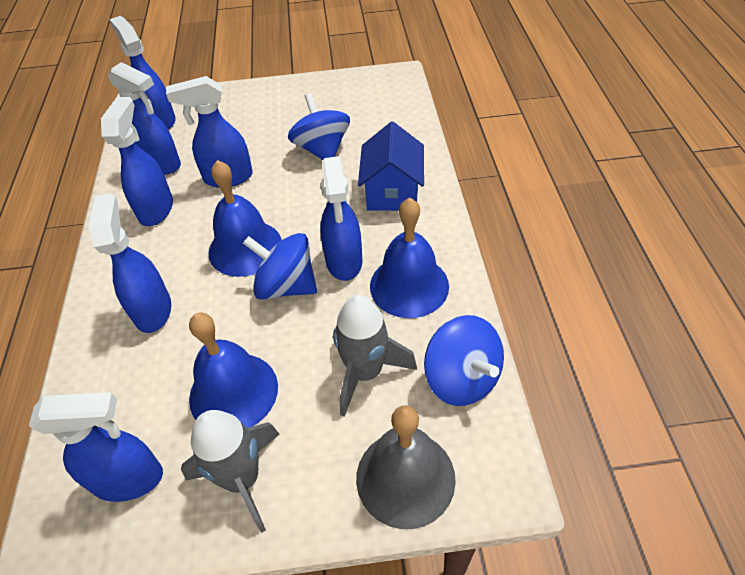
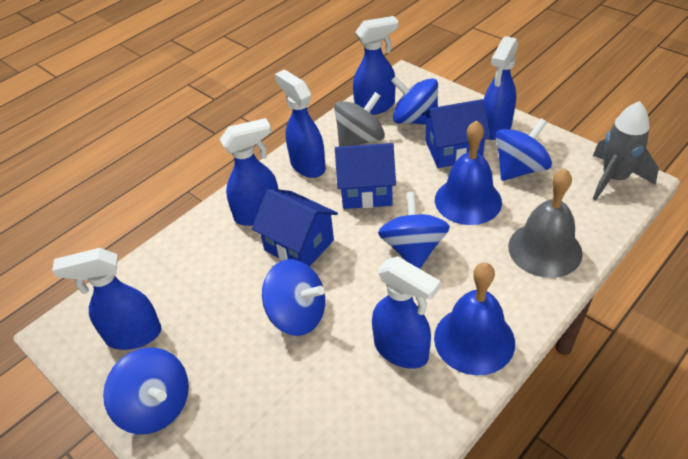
blue bell: 3 -> 2
blue house: 1 -> 3
blue spinning top: 3 -> 5
blue spray bottle: 7 -> 6
grey rocket: 2 -> 1
grey spinning top: 0 -> 1

